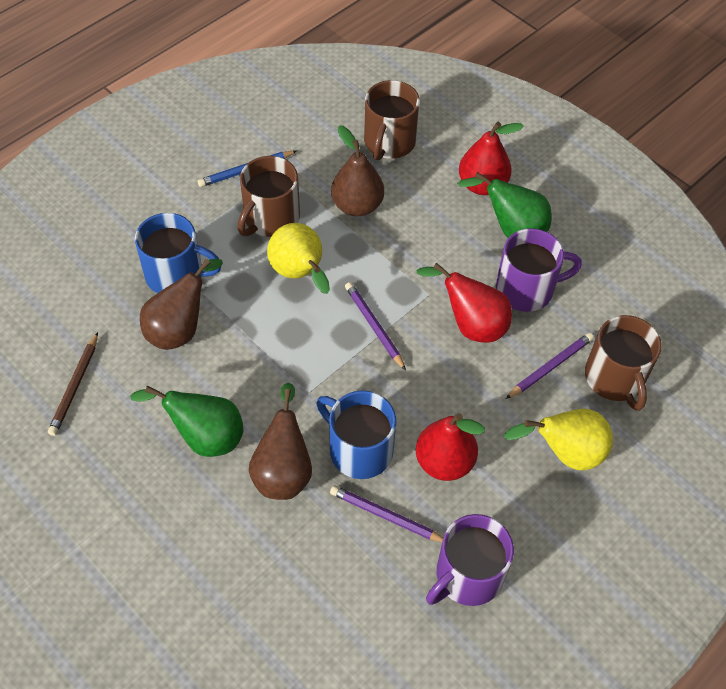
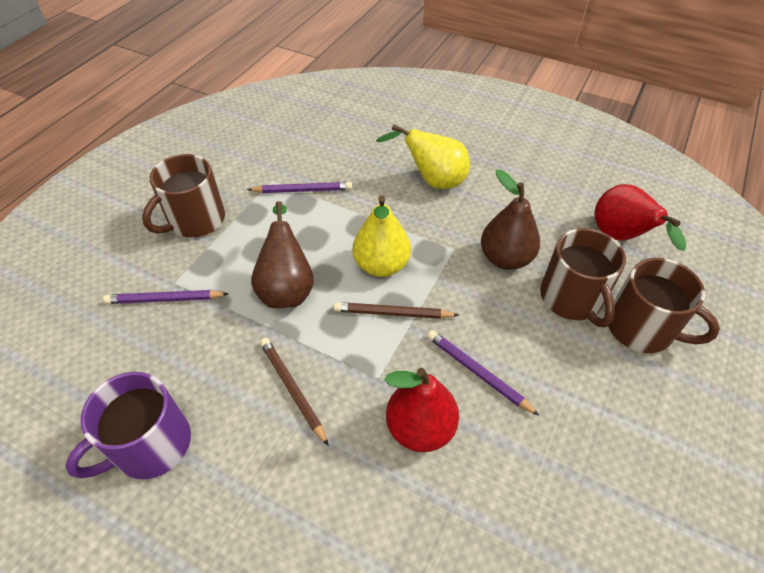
blue mug: 2 -> 0
blue pencil: 1 -> 0
brown pear: 3 -> 2
brown pencil: 1 -> 2
green pear: 2 -> 0
purple mug: 2 -> 1
red pear: 3 -> 2

